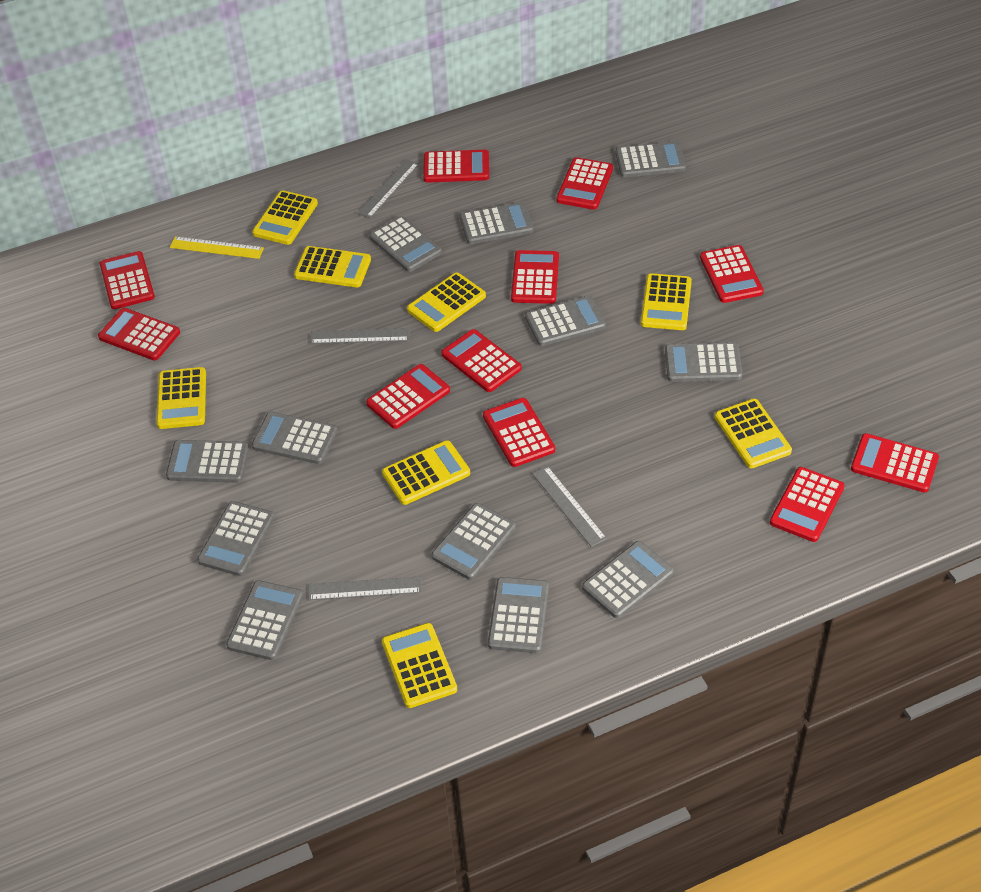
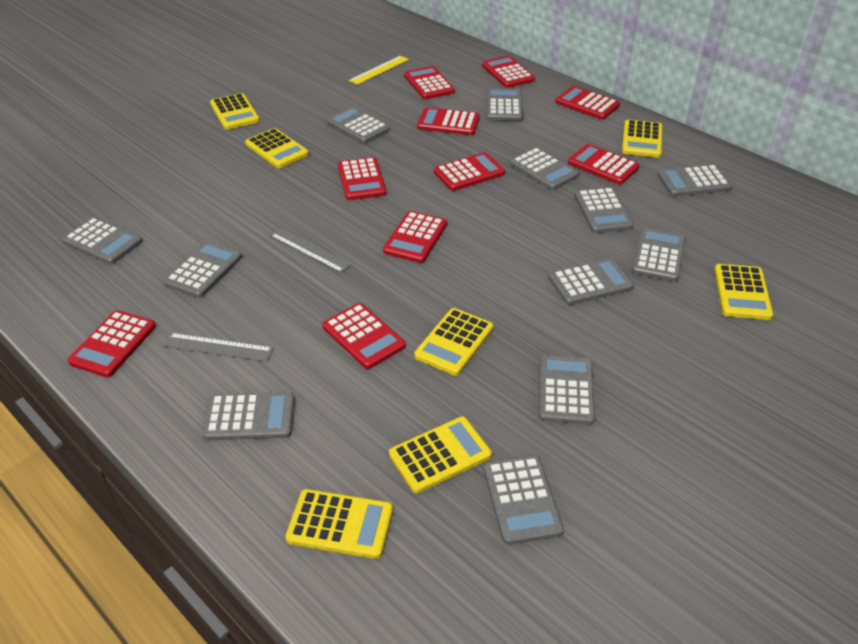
grey ruler: 4 -> 2
red calculator: 11 -> 10
yellow calculator: 8 -> 7

